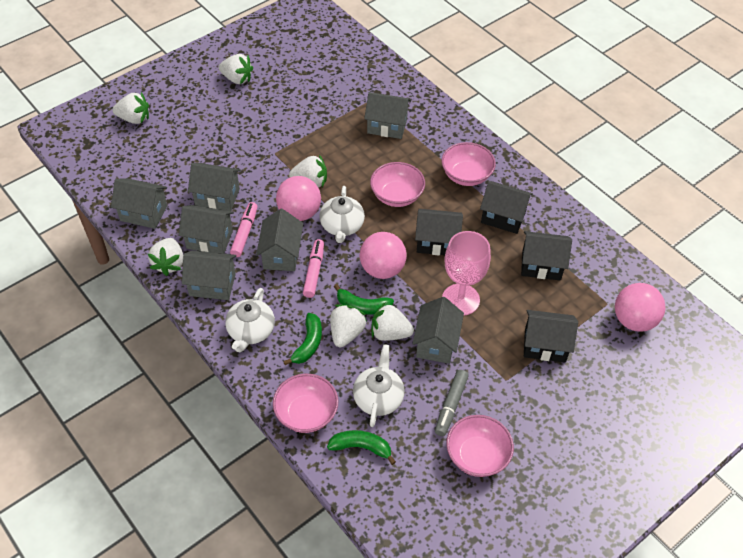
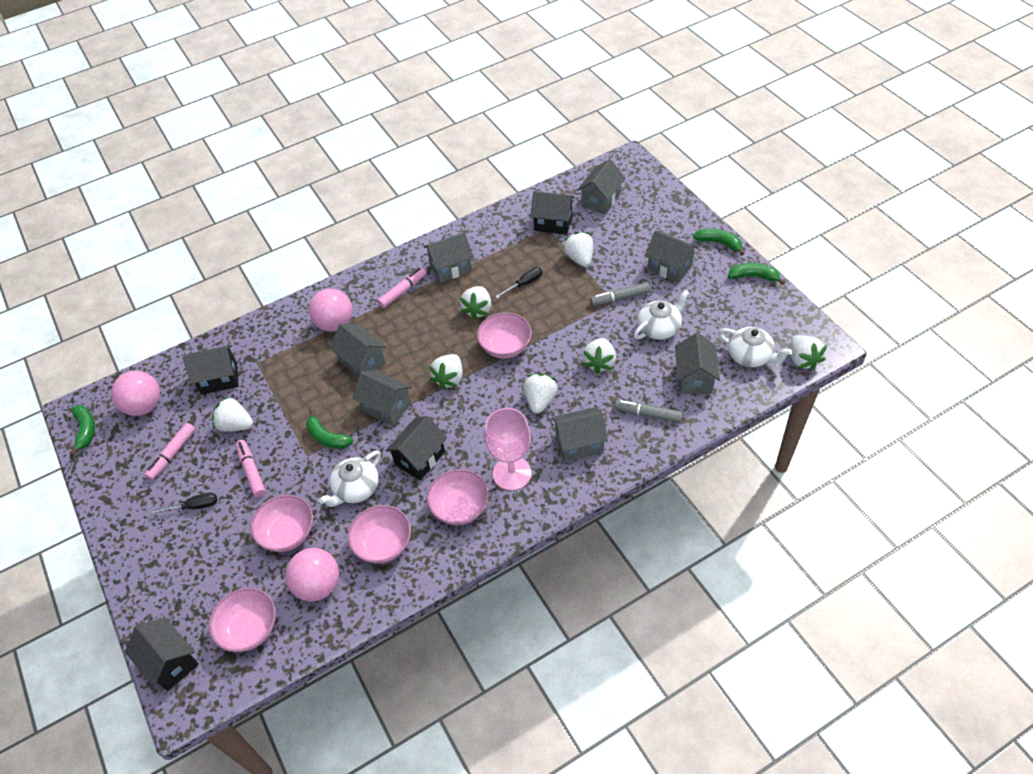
black screwdriver: 0 -> 2
green banana: 3 -> 4
grey marker: 1 -> 2
pink bowl: 4 -> 5
pink marker: 2 -> 3
white strawberry: 6 -> 7

